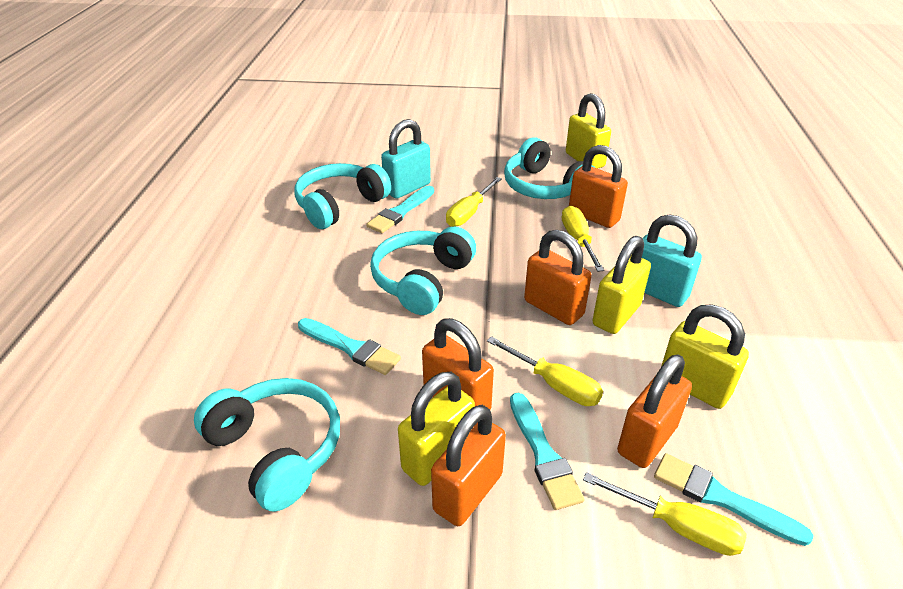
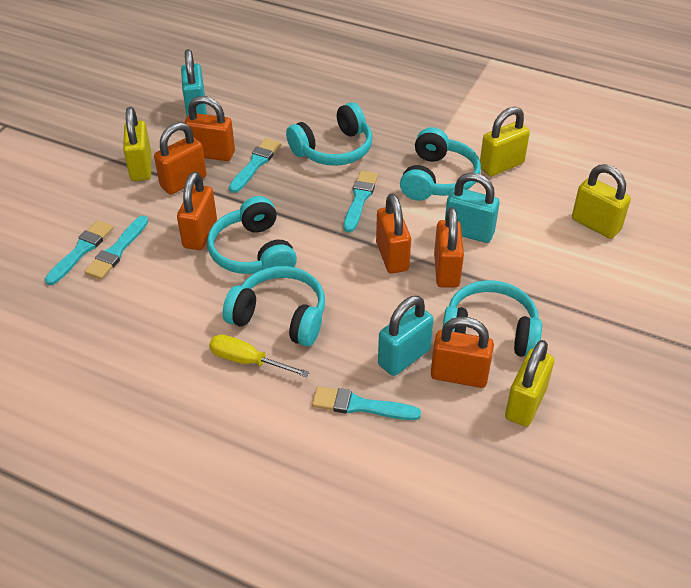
orange padlock: 5 -> 6
turquoise brush: 4 -> 5
turquoise headphones: 4 -> 5
turquoise padlock: 2 -> 3
yellow screwdriver: 4 -> 1

